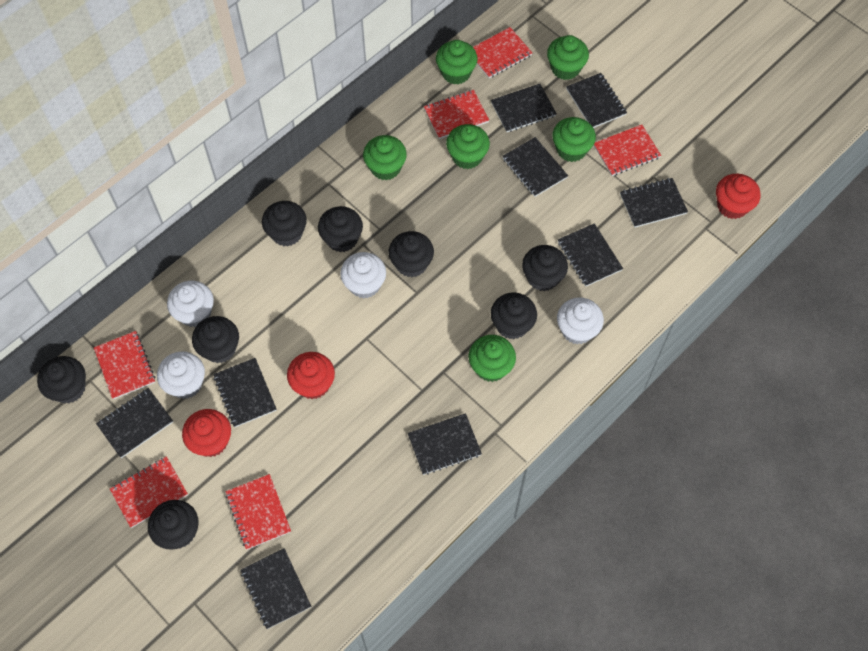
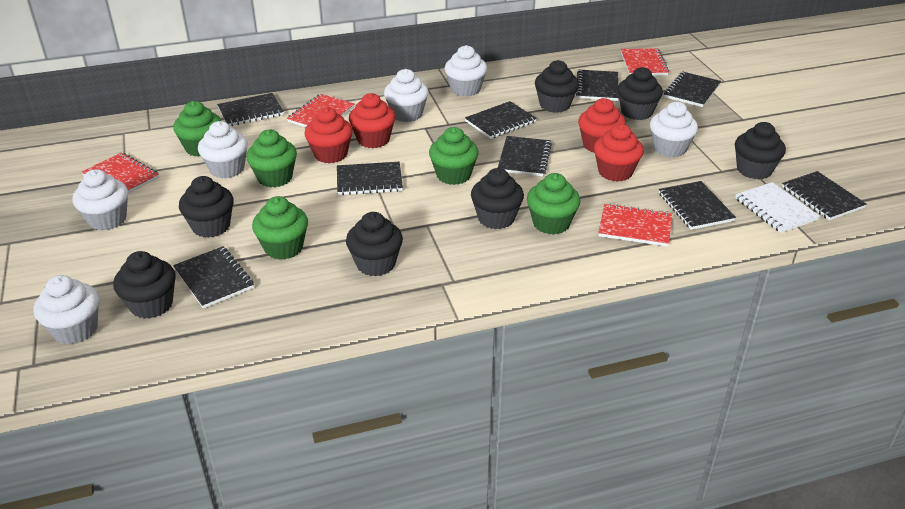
black cupcake: 8 -> 7
green cupcake: 6 -> 5
red cupcake: 3 -> 4
red notebook: 6 -> 4
white cupcake: 4 -> 6
white notebook: 0 -> 1

